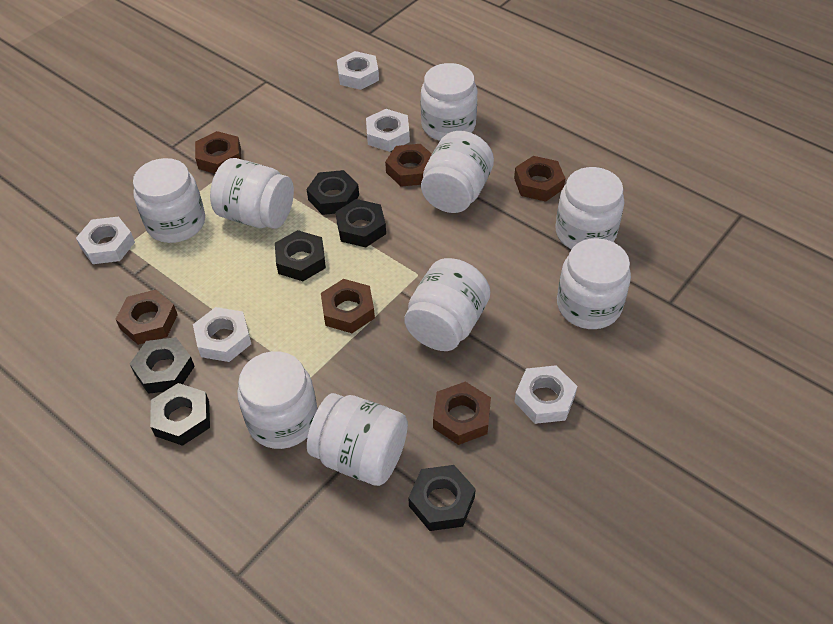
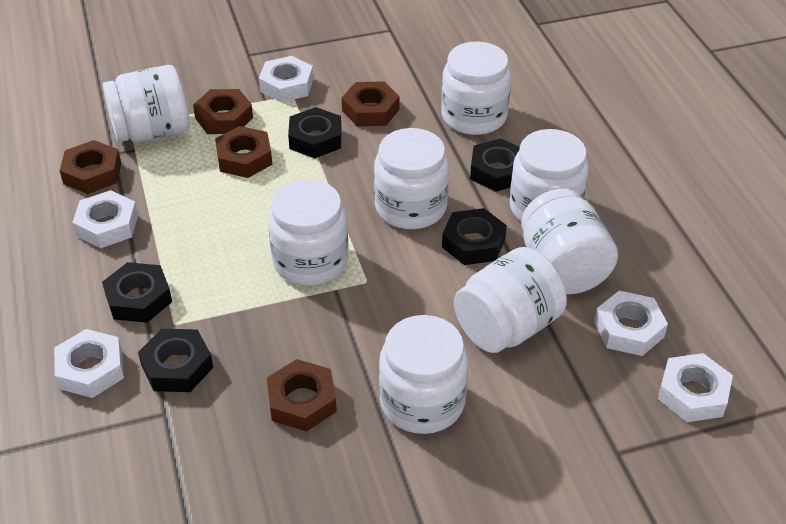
black nut: 6 -> 5
brown nut: 6 -> 5
white jar: 9 -> 8

